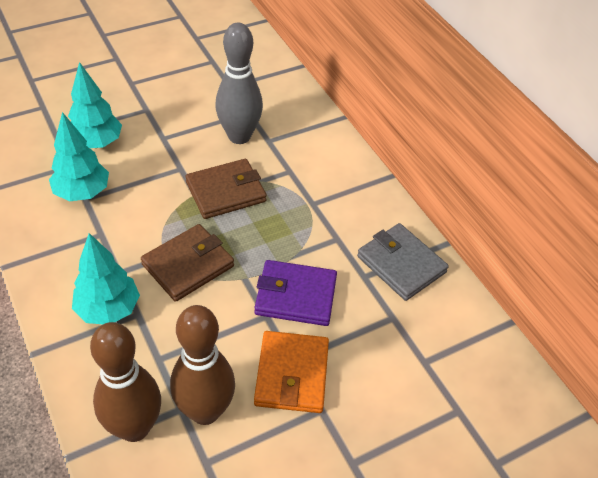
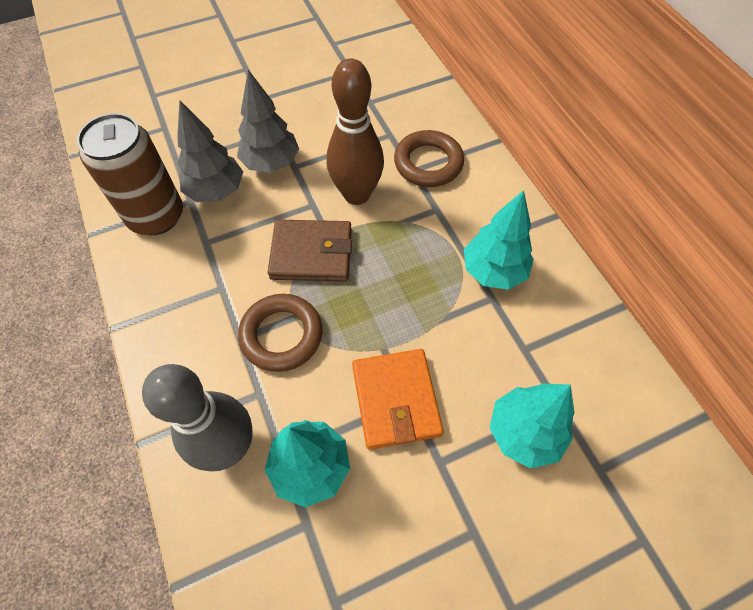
brown bowling pin: 2 -> 1
brown can: 0 -> 1
brown ring: 0 -> 2
brown wallet: 2 -> 1
grey tree: 0 -> 2
grey wallet: 1 -> 0
purple wallet: 1 -> 0

